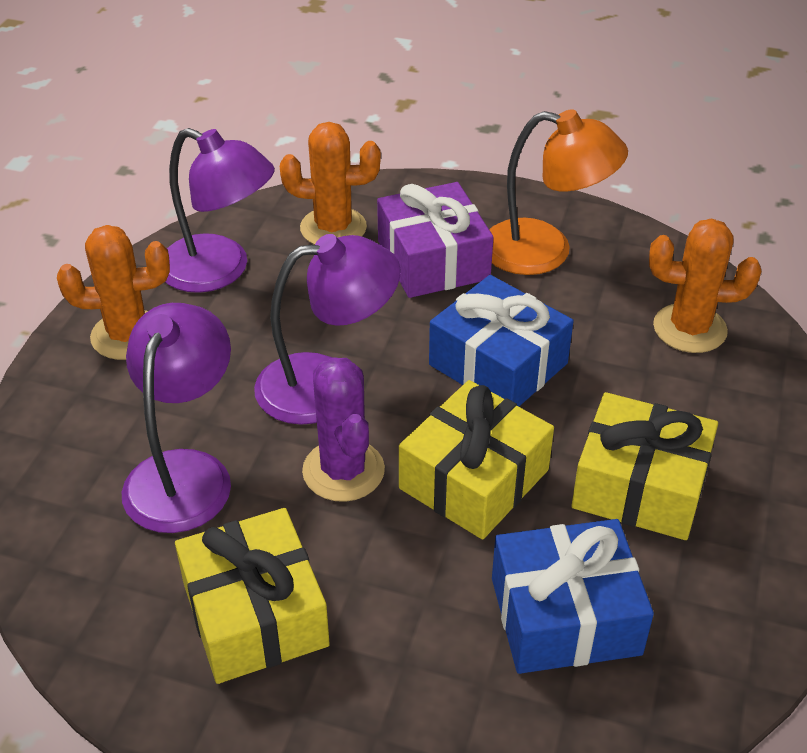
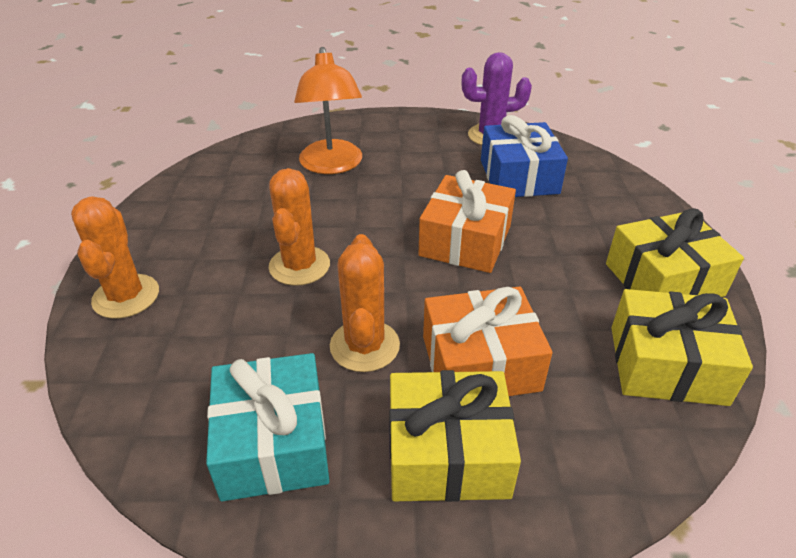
blue gift: 2 -> 1
orange gift: 0 -> 2
purple gift: 1 -> 0
purple lamp: 3 -> 0
turquoise gift: 0 -> 1

